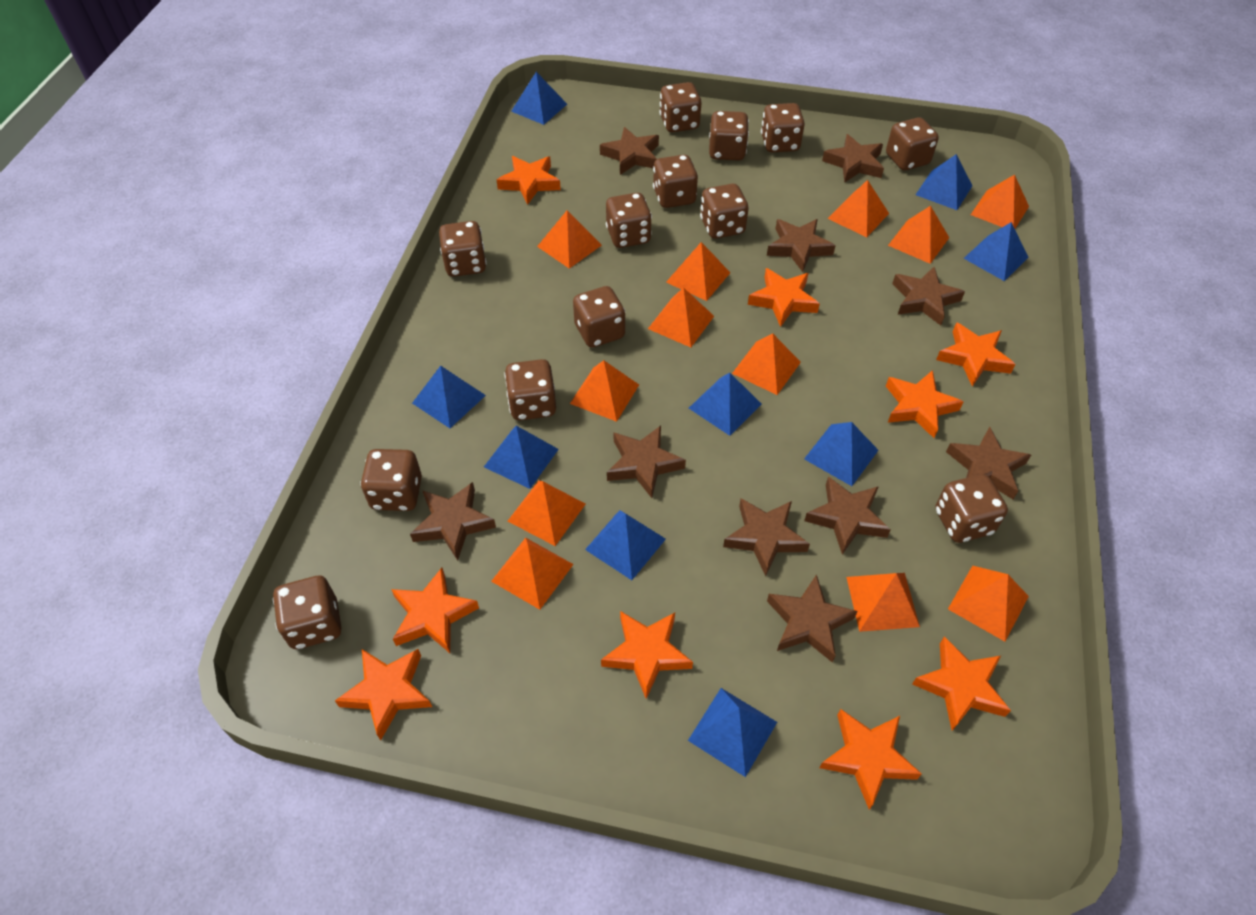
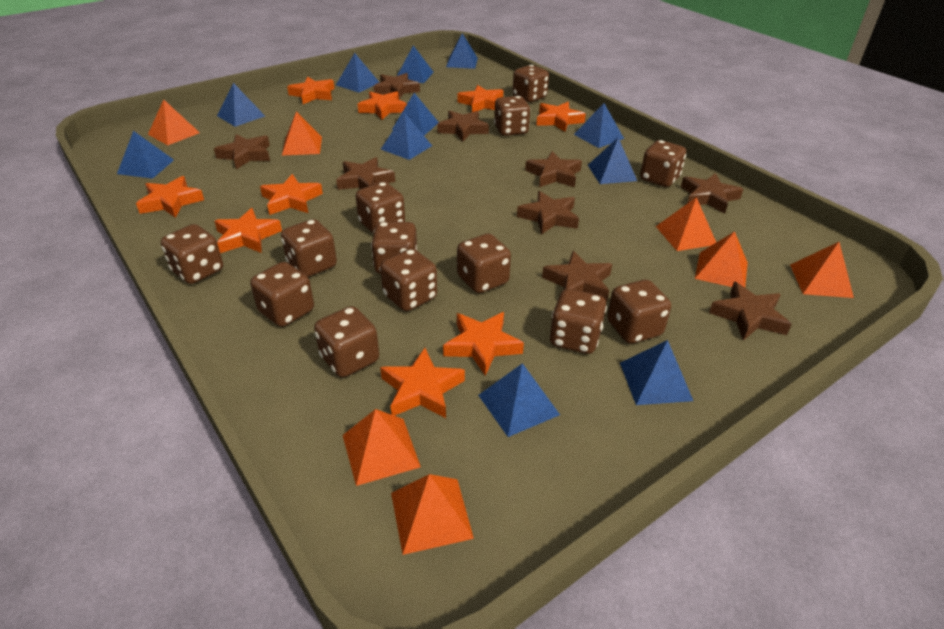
blue pyramid: 9 -> 11
brown star: 10 -> 9
orange pyramid: 12 -> 7

